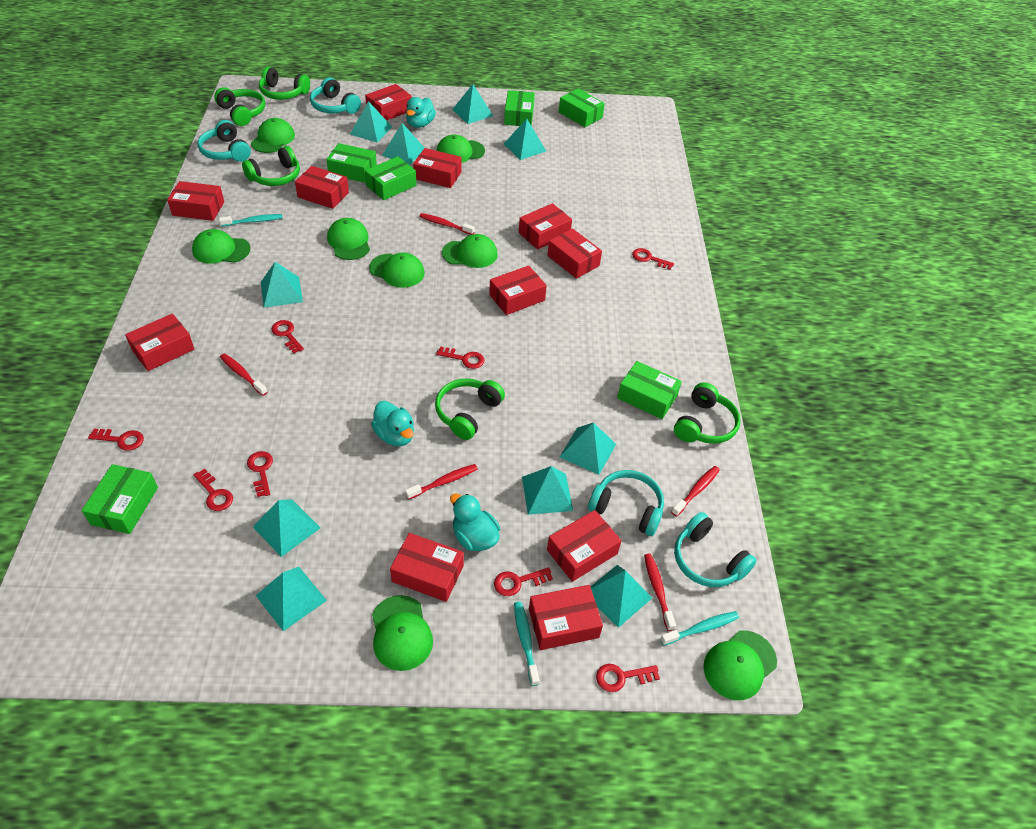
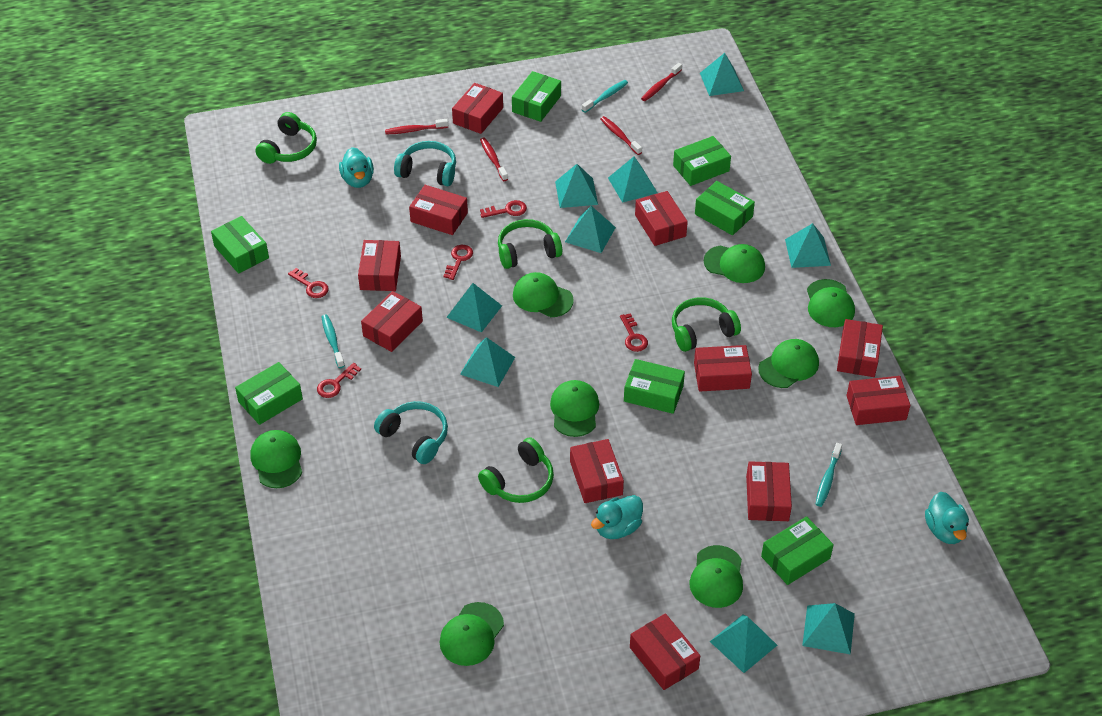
green box: 6 -> 7
green headphones: 5 -> 4
red key: 8 -> 5
red toothbrush: 5 -> 4
turquoise headphones: 4 -> 2
turquoise pyramid: 10 -> 9

